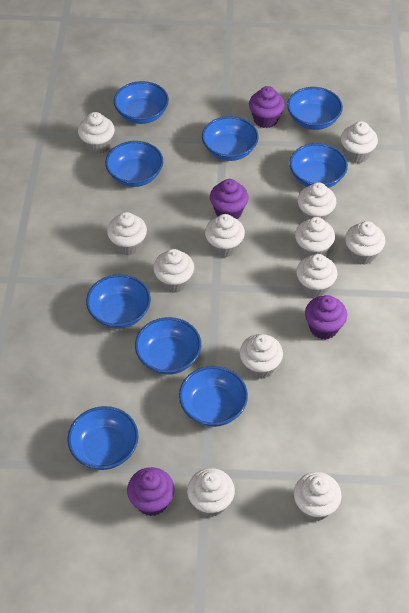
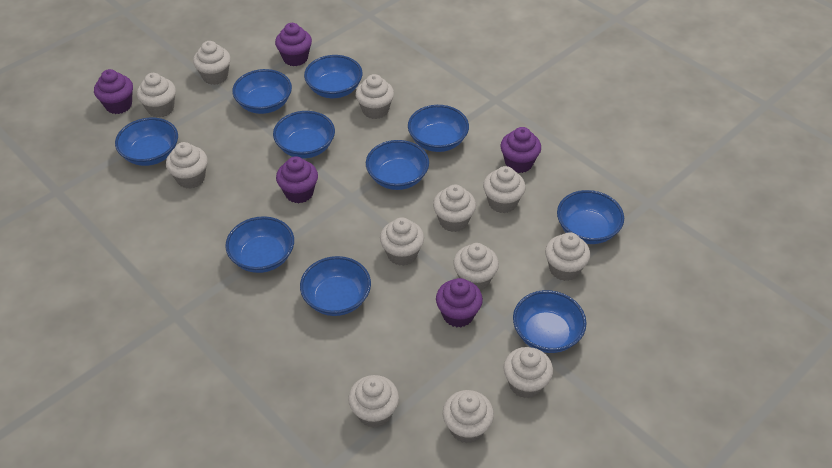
blue bowl: 9 -> 10
purple cupcake: 4 -> 5

